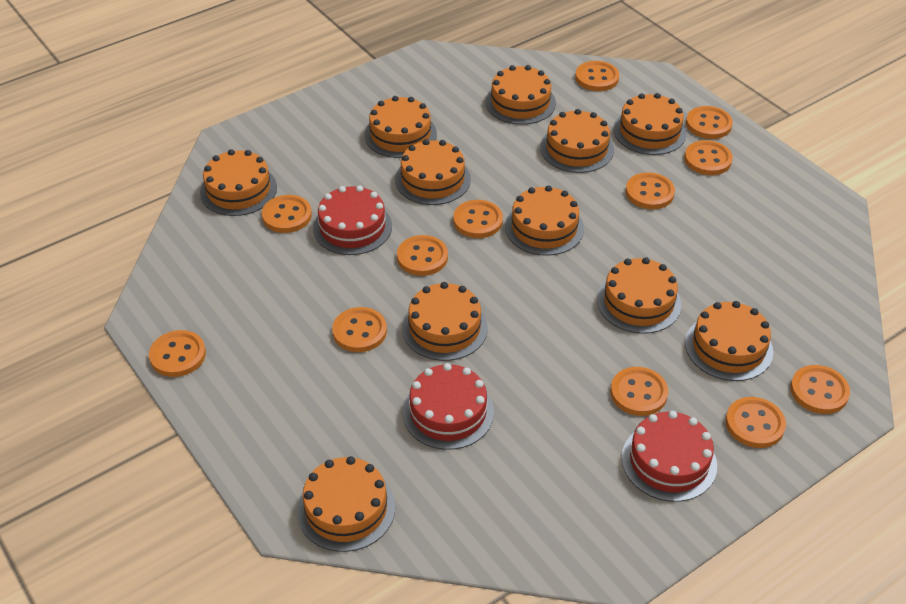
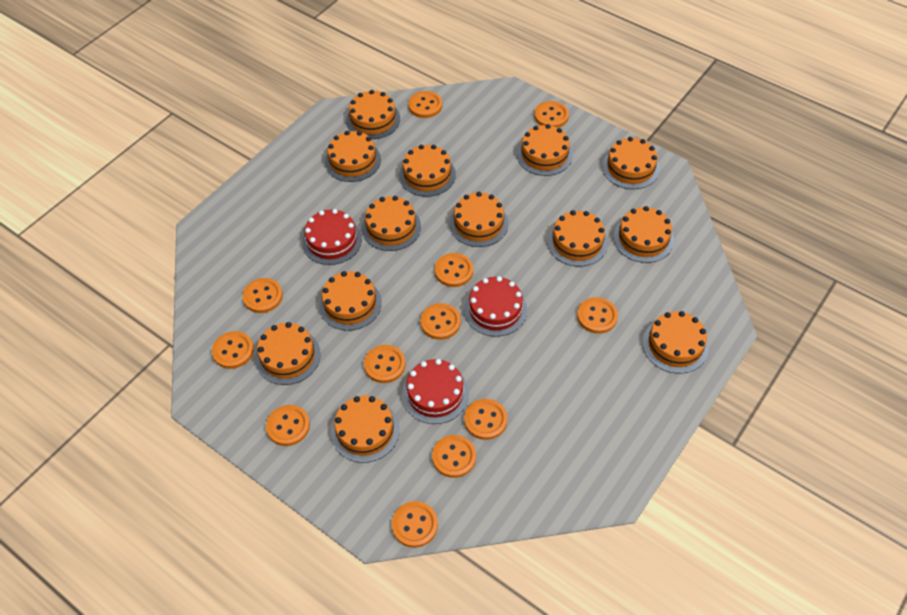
orange cake: 11 -> 13

